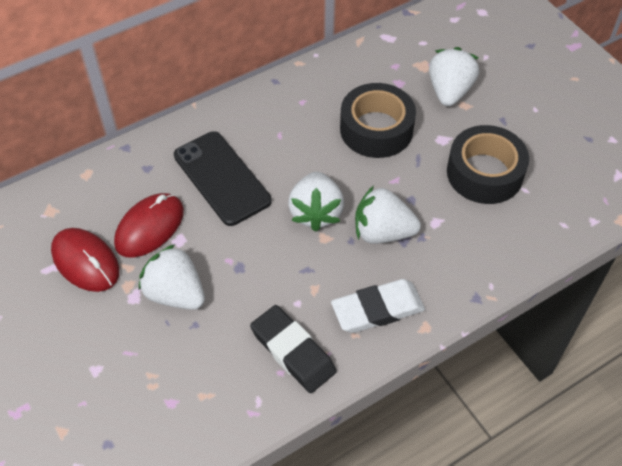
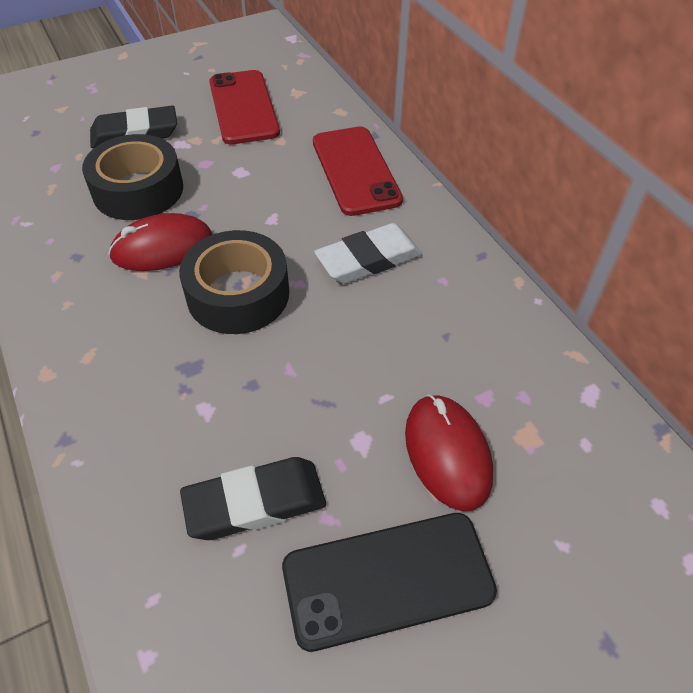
black eraser: 1 -> 2
red phone: 0 -> 2
white strawberry: 4 -> 0

